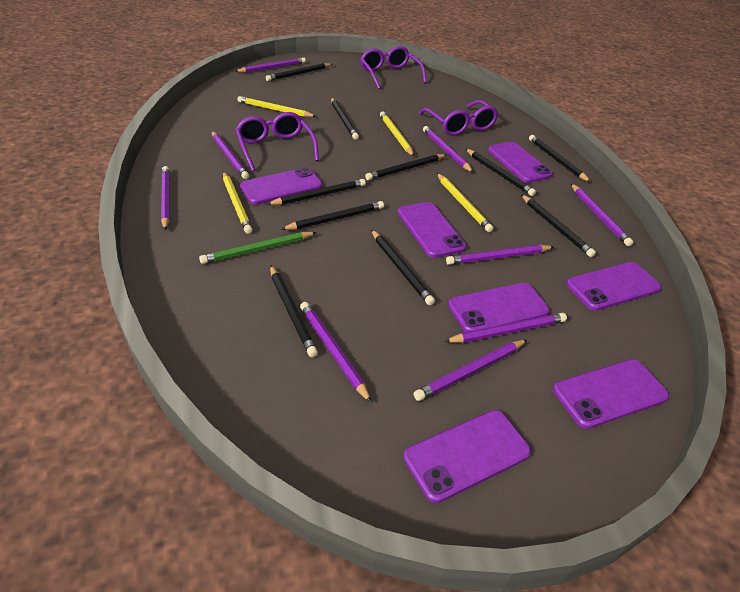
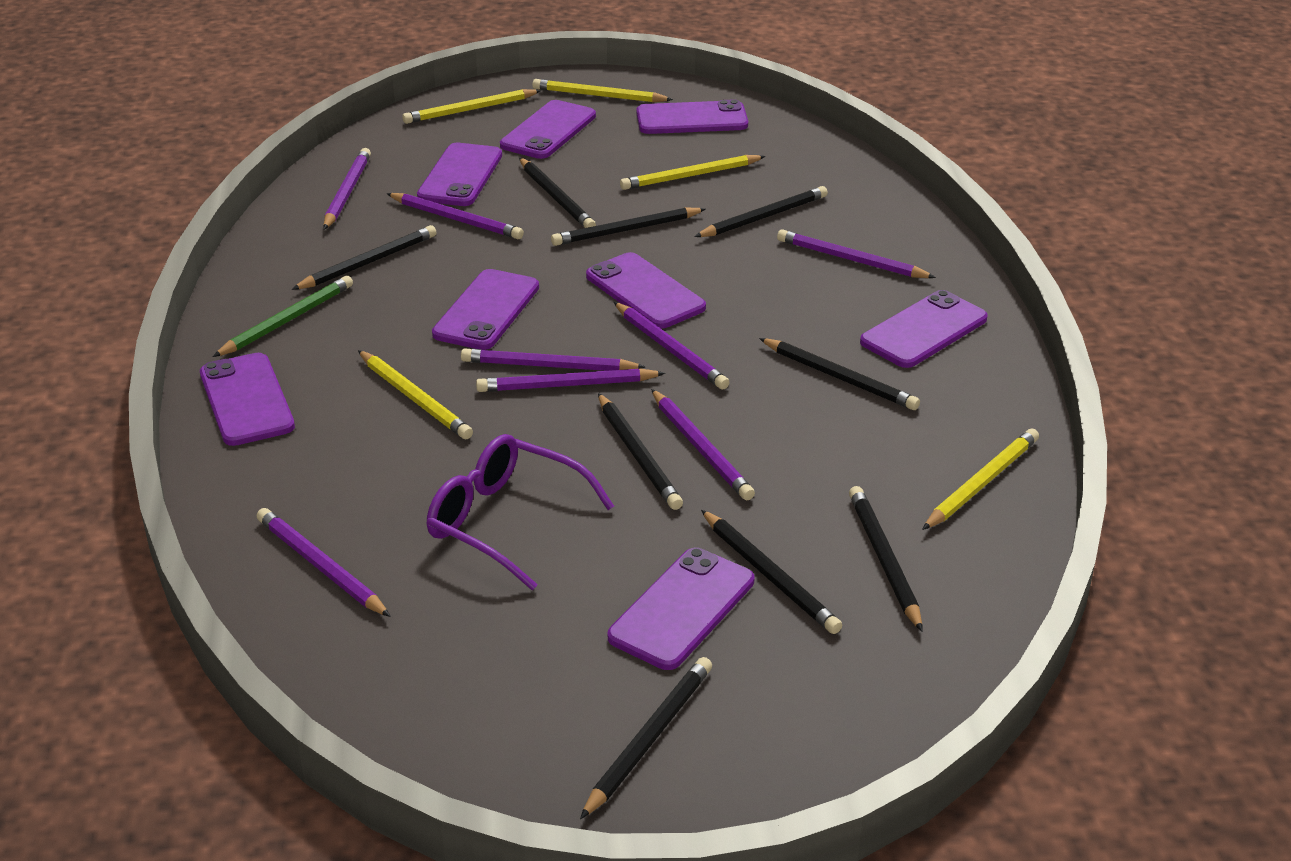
black pencil: 10 -> 9
purple glasses: 3 -> 1
purple pencil: 9 -> 8
purple phone: 7 -> 8
yellow pencil: 4 -> 5

